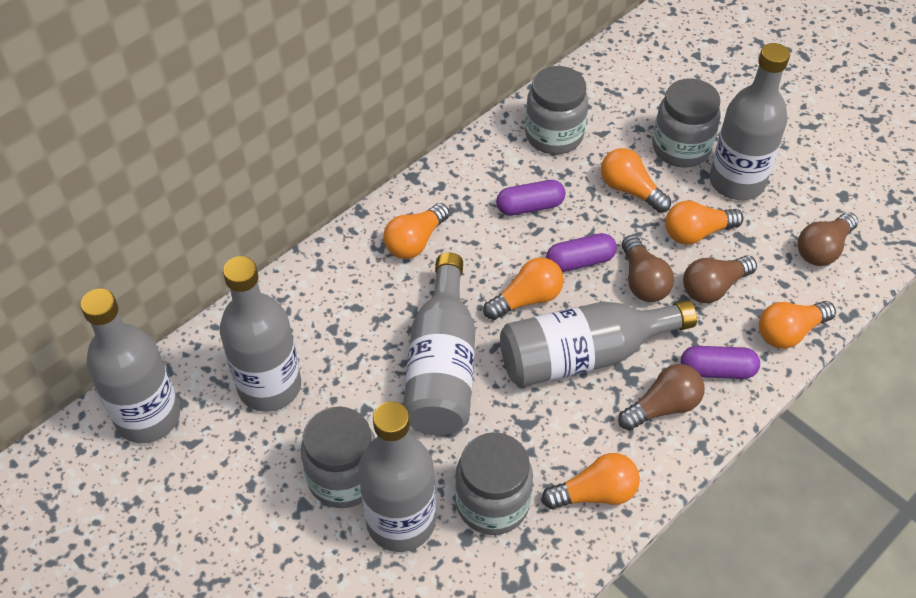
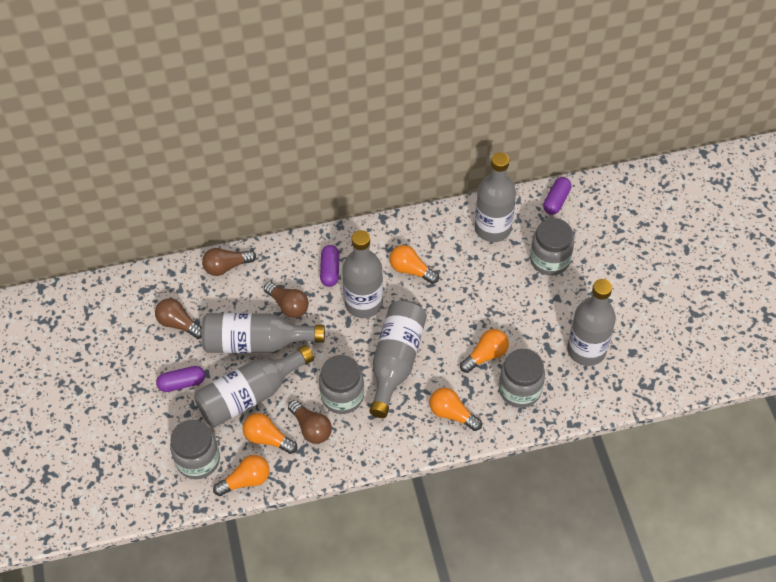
orange light bulb: 6 -> 5

